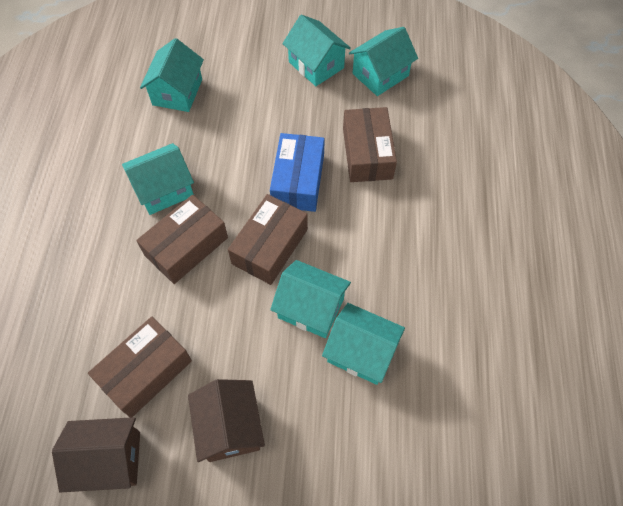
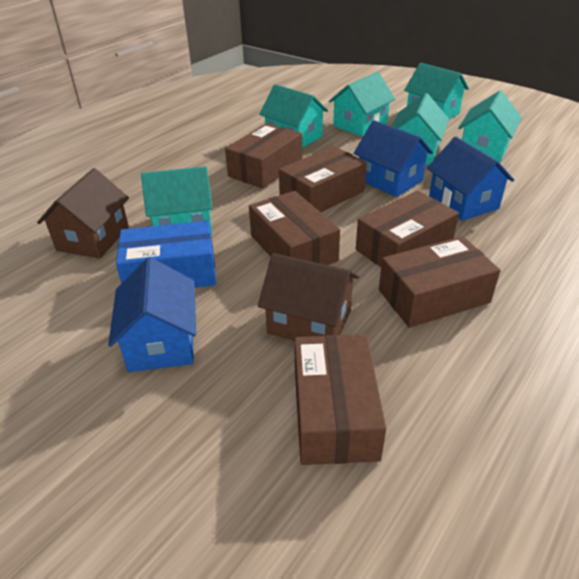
blue house: 0 -> 3
brown box: 4 -> 6

